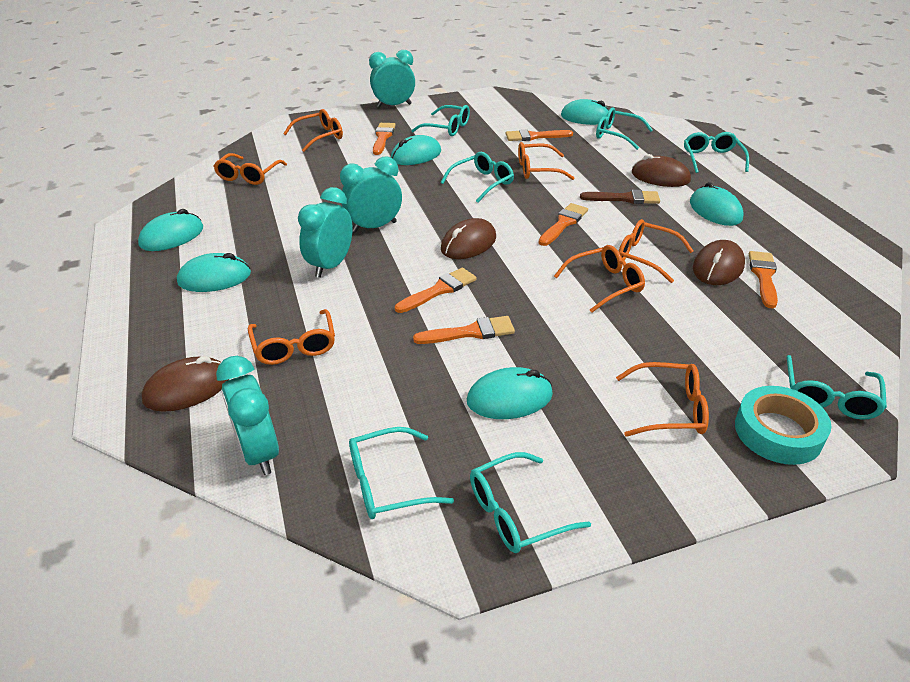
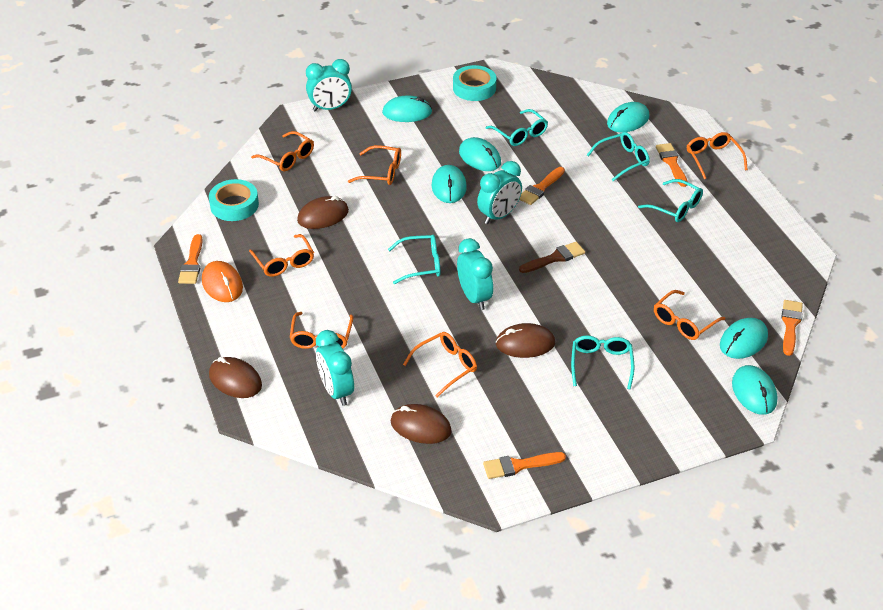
orange brush: 6 -> 5
orange mouse: 0 -> 1
turquoise glasses: 7 -> 5
turquoise tape: 1 -> 2

